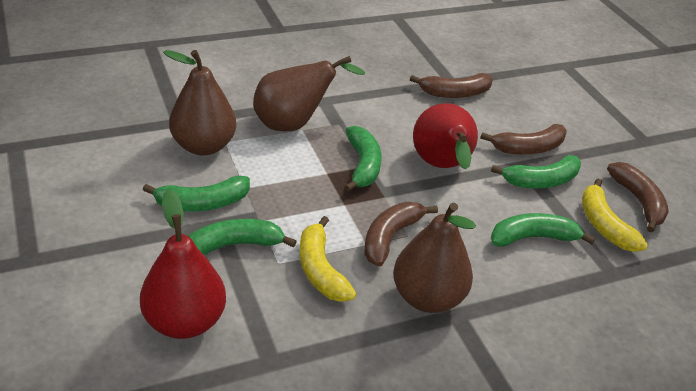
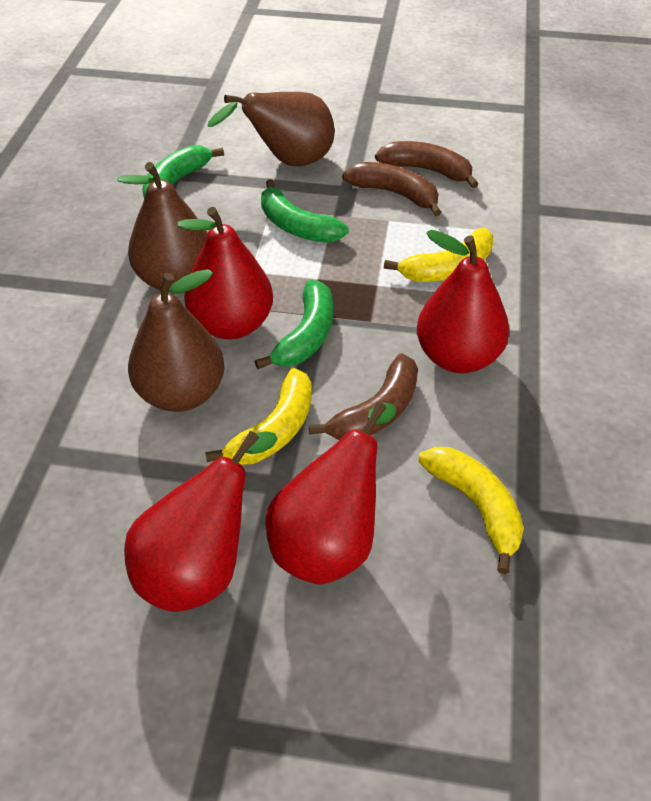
brown banana: 4 -> 3
green banana: 5 -> 3
red pear: 2 -> 4
yellow banana: 2 -> 3

